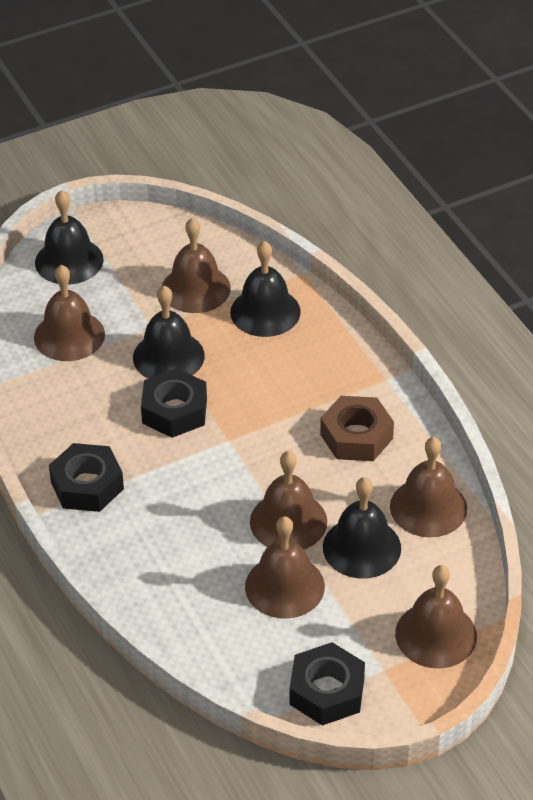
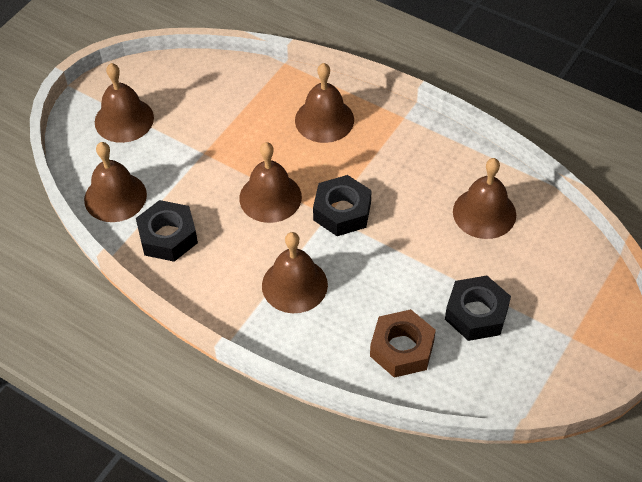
black bell: 4 -> 0

